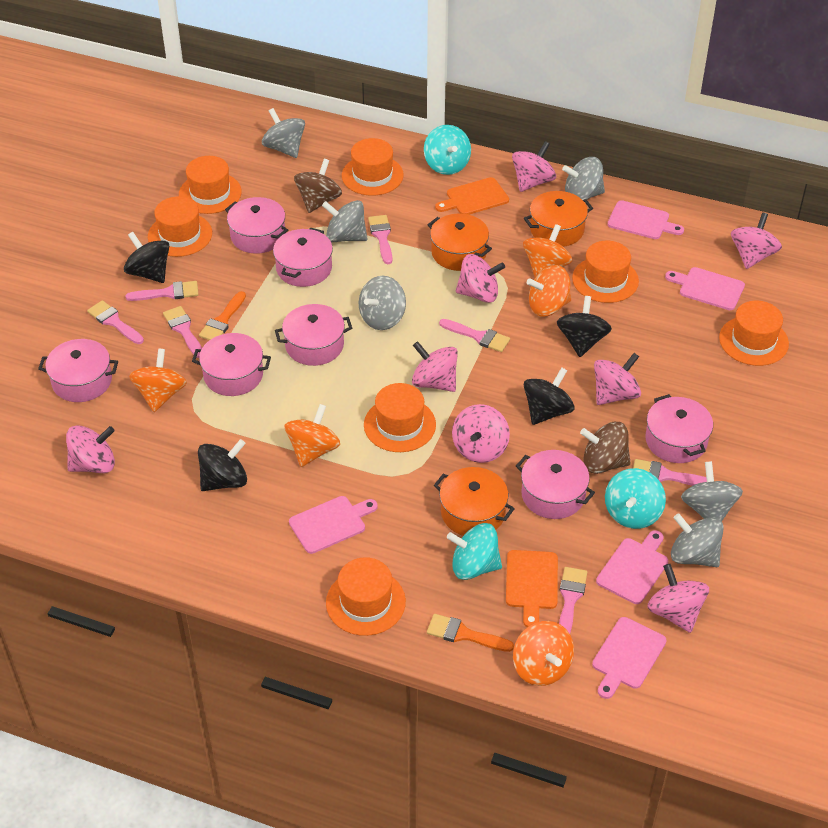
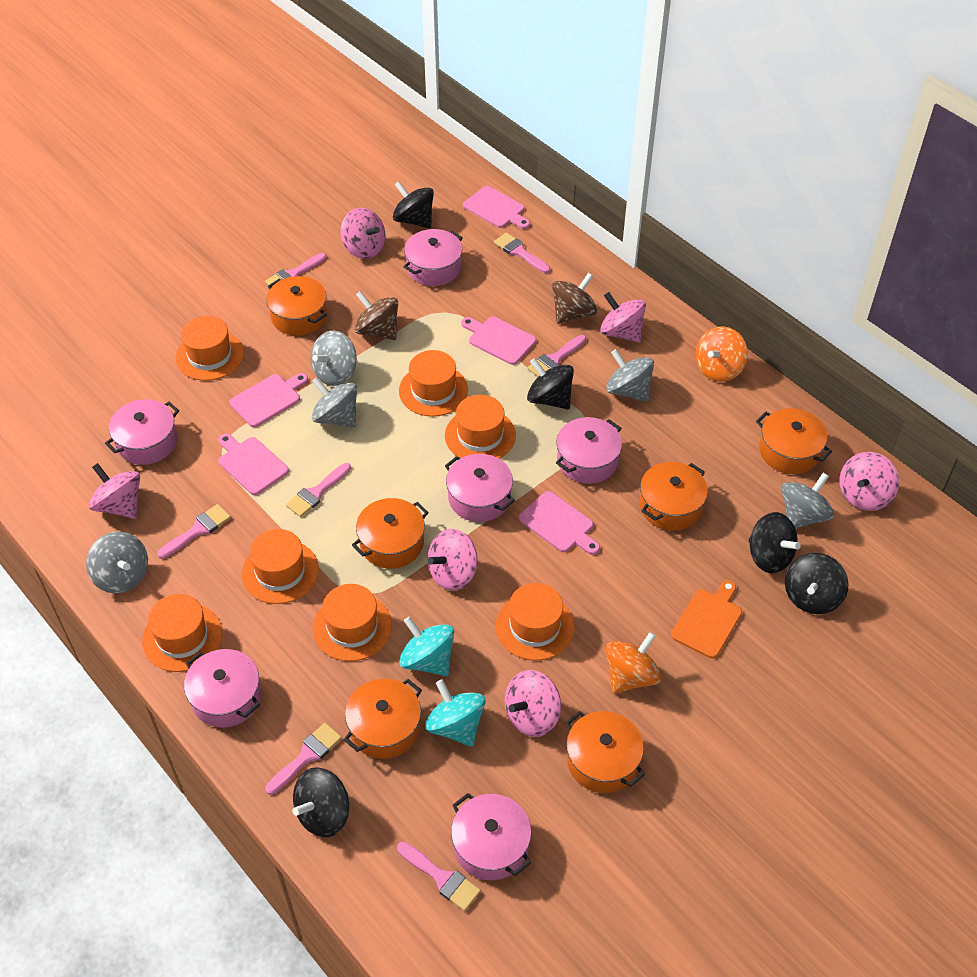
black spinning top: 4 -> 5
grey spinning top: 6 -> 5
orange brush: 2 -> 0
orange cutting board: 2 -> 1
orange pot: 3 -> 6
orange spinning top: 5 -> 2
pink pot: 7 -> 6
pink spinning top: 8 -> 6
turquoise spinning top: 3 -> 2

